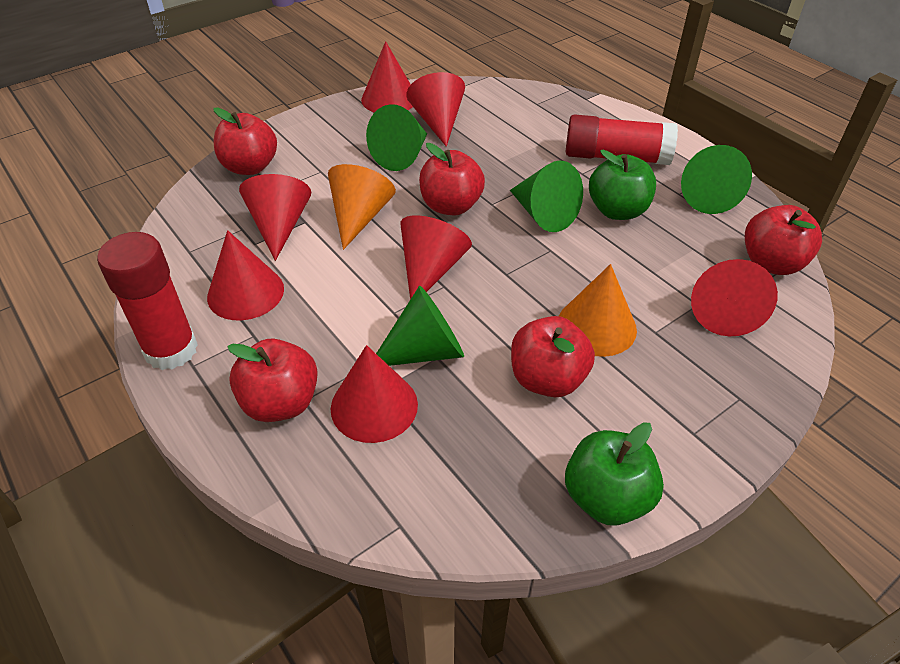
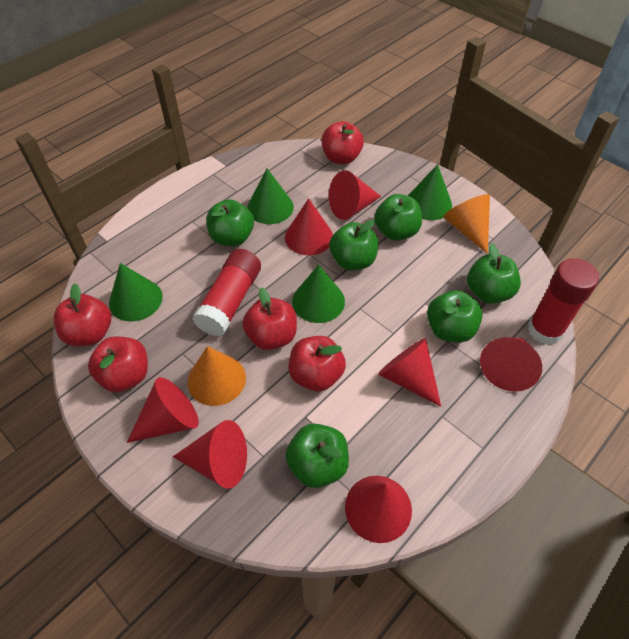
green apple: 2 -> 6

